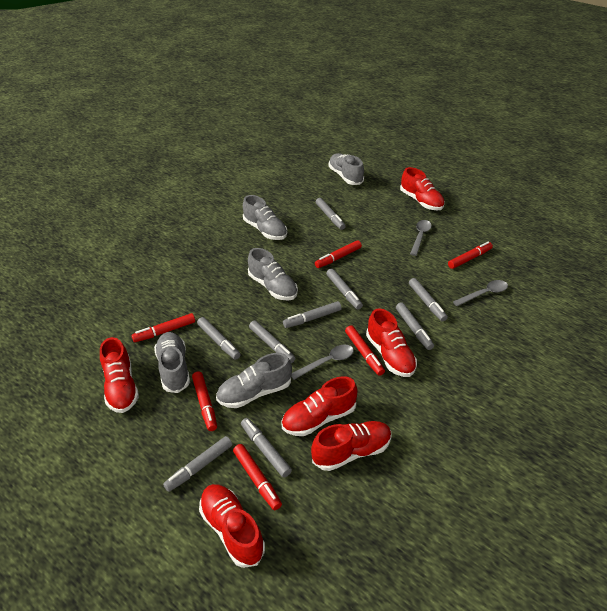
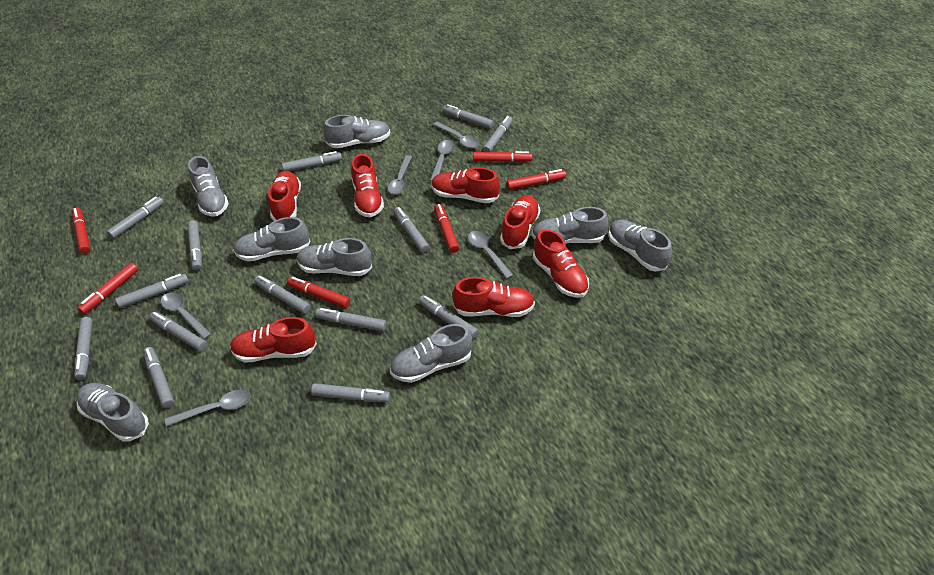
grey marker: 9 -> 14
grey shoe: 5 -> 8
grey spoon: 3 -> 6
red shoe: 6 -> 7

